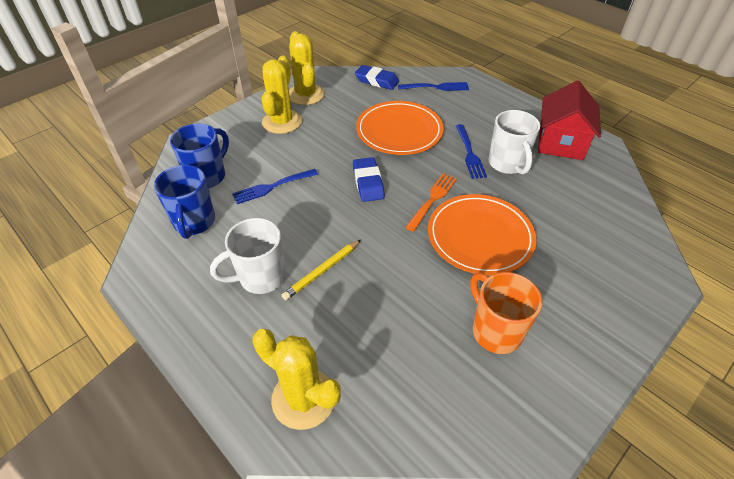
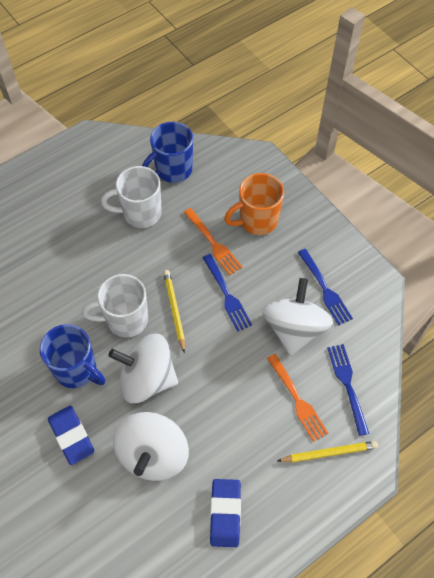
orange fork: 1 -> 2
orange plate: 2 -> 0
red house: 1 -> 0
white spinning top: 0 -> 3
yellow cactus: 3 -> 0
yellow pencil: 1 -> 2

